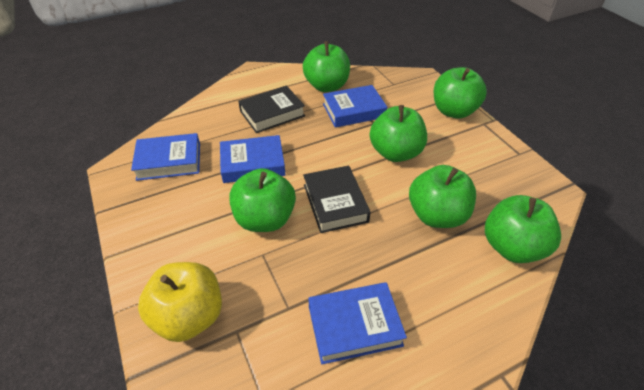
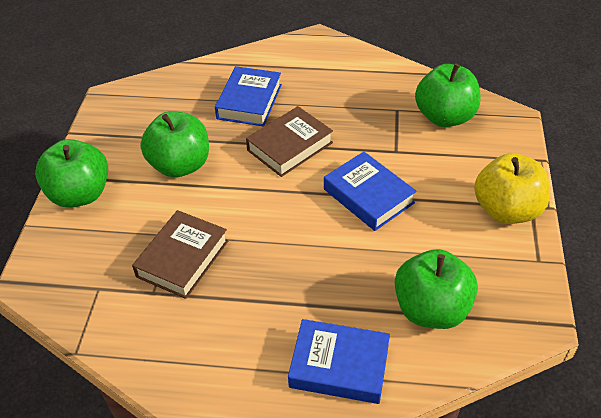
black book: 2 -> 0
blue book: 4 -> 3
brown book: 0 -> 2
green apple: 6 -> 4

